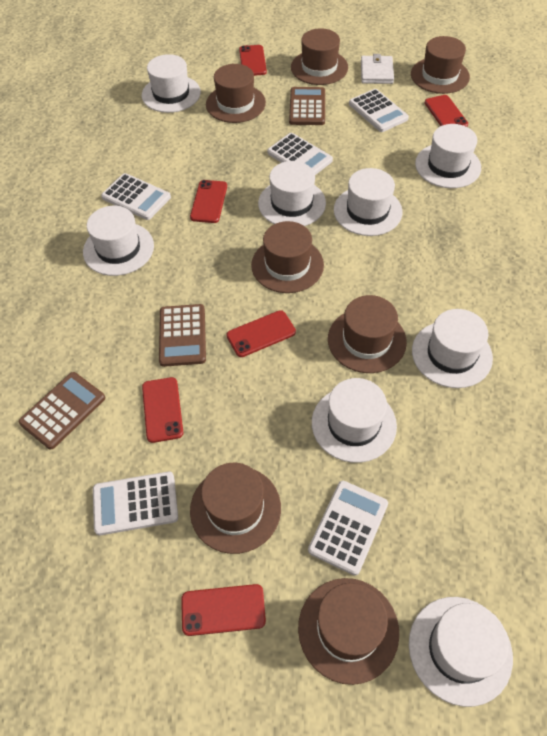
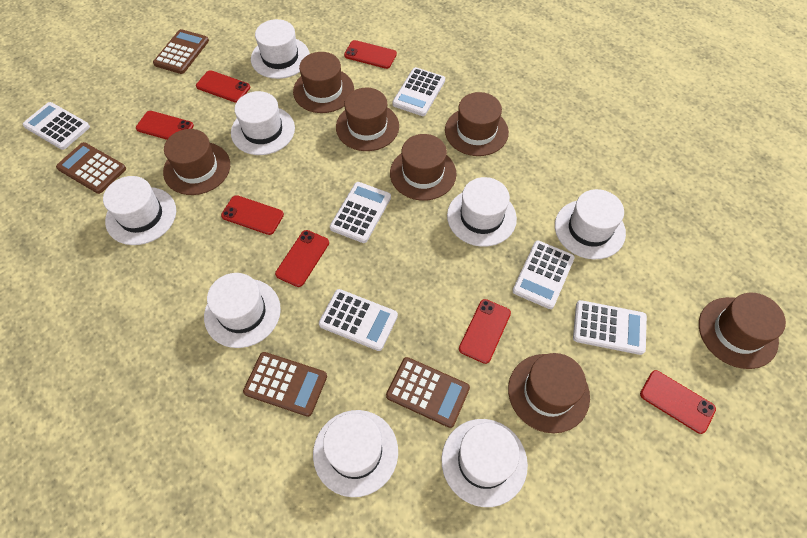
brown calculator: 3 -> 4
red phone: 6 -> 7
white calculator: 5 -> 6
white wallet: 1 -> 0

